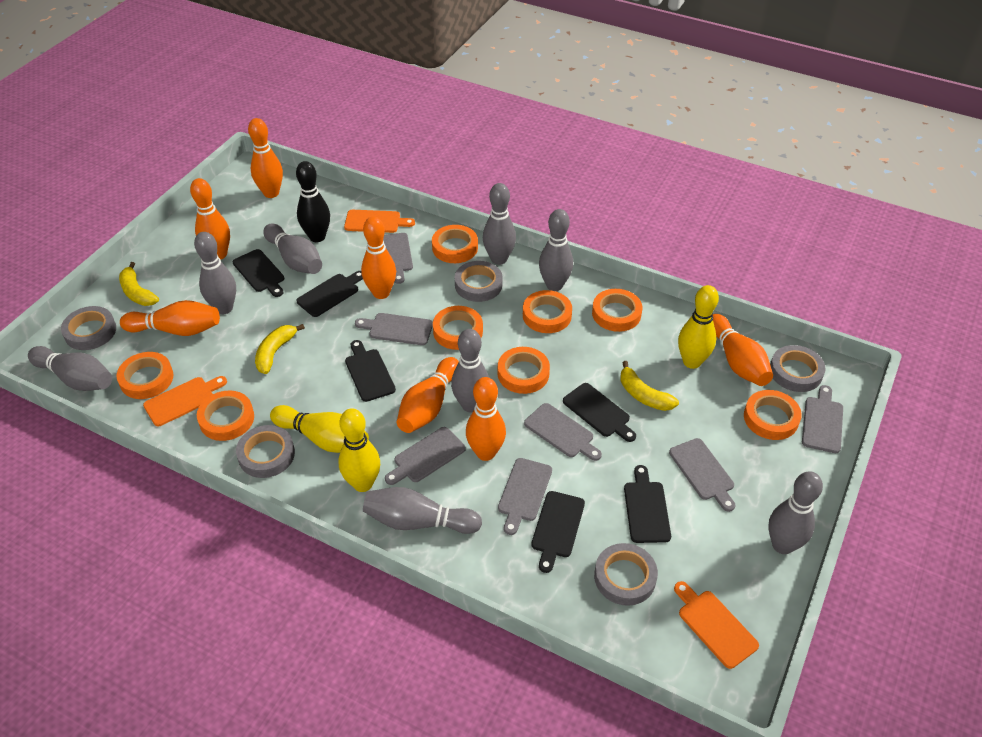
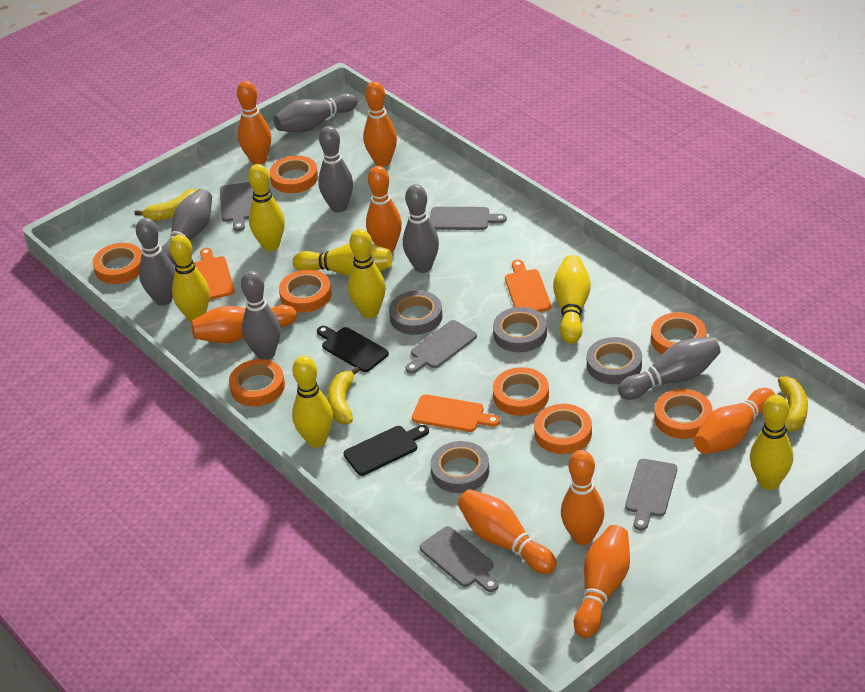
black bowling pin: 1 -> 0
black cutting board: 6 -> 2
grey bowling pin: 8 -> 7
grey cutting board: 7 -> 5
grey tape: 5 -> 4
orange bowling pin: 7 -> 8
yellow bowling pin: 3 -> 7

